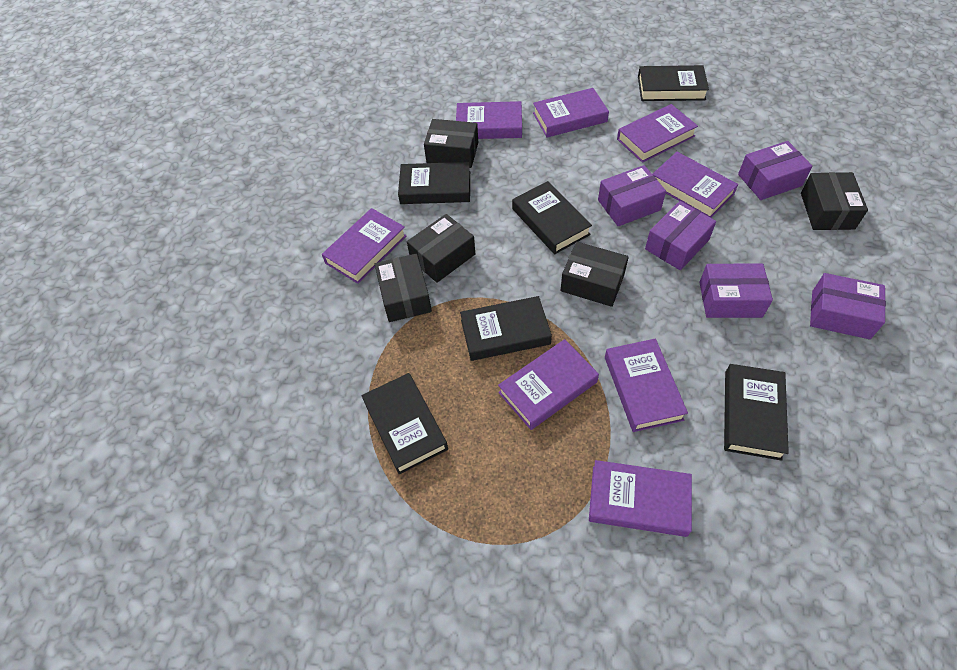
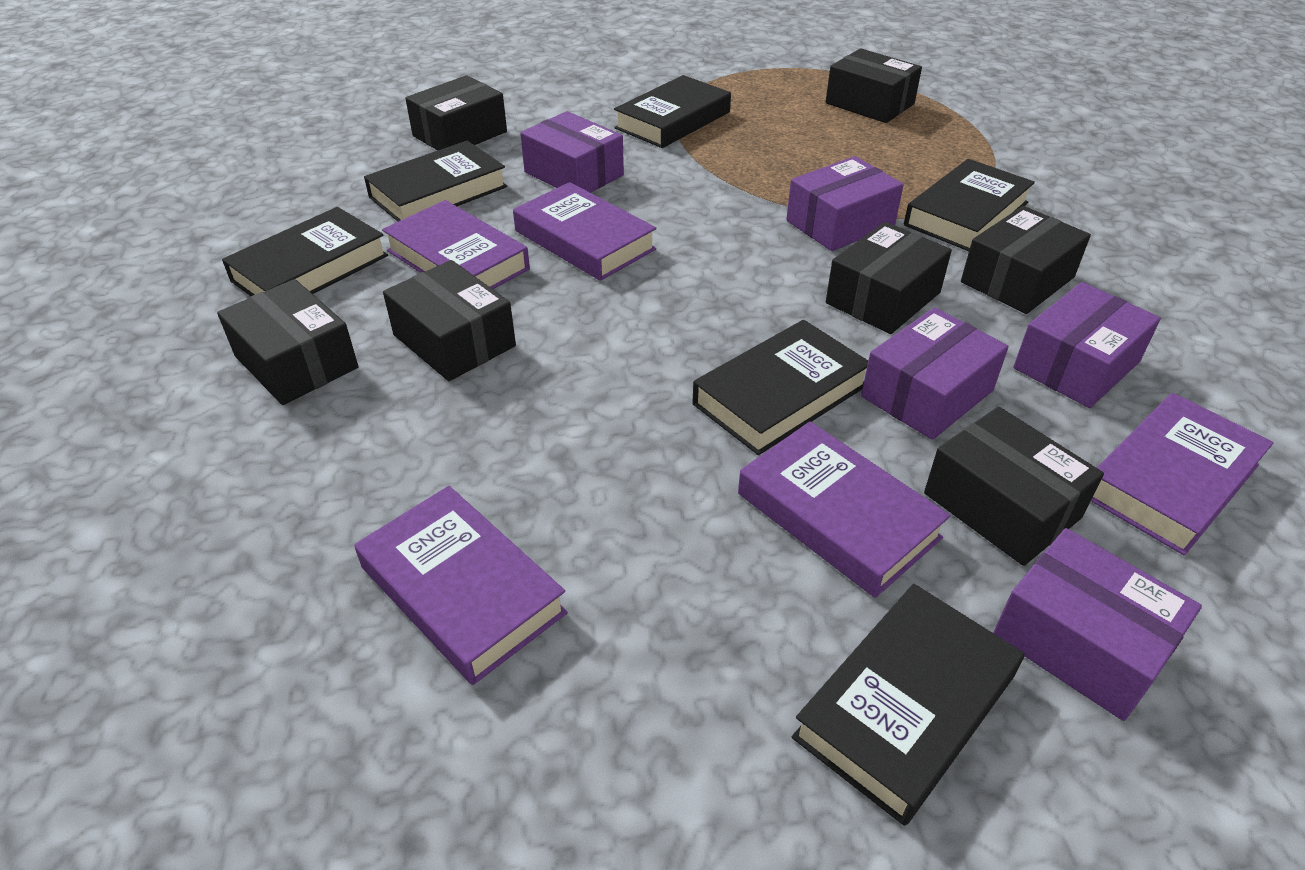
black box: 5 -> 7
purple book: 8 -> 5

